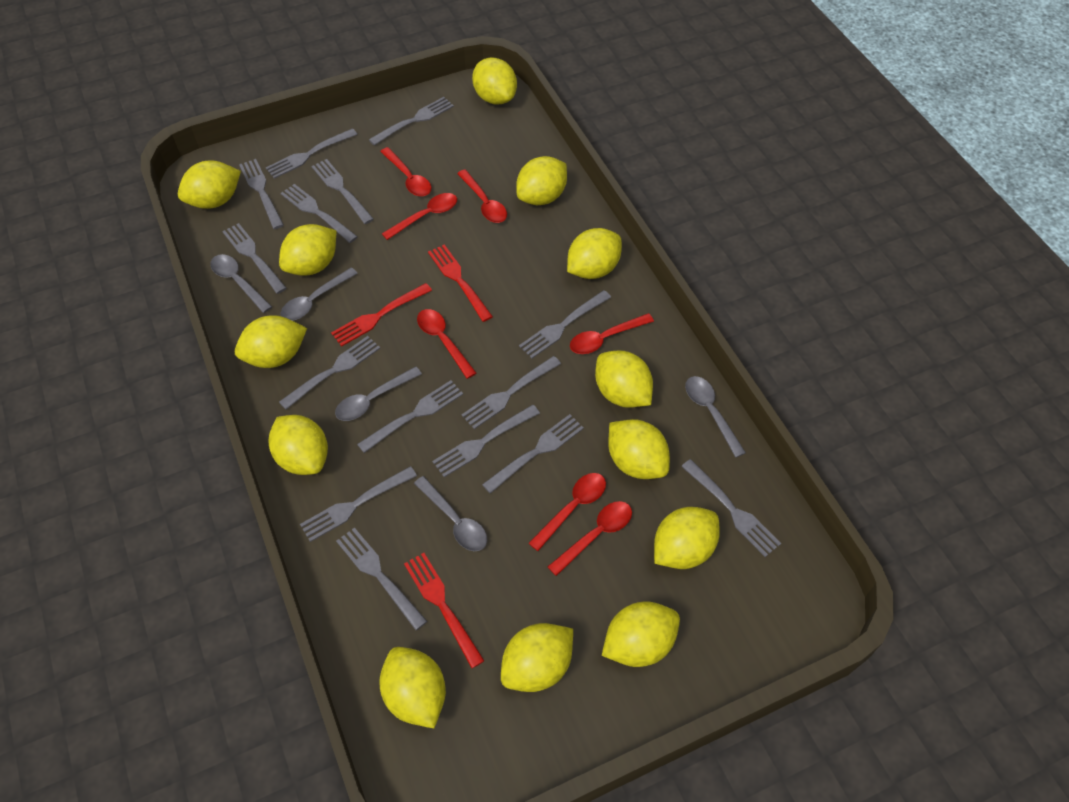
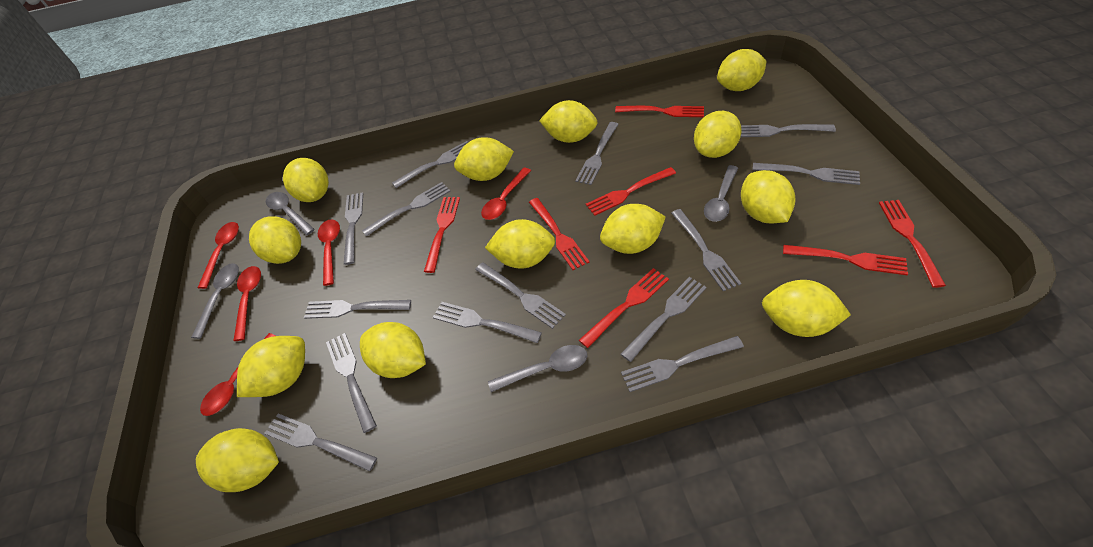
grey fork: 15 -> 14
grey spoon: 5 -> 4
red fork: 3 -> 7
red spoon: 7 -> 5

